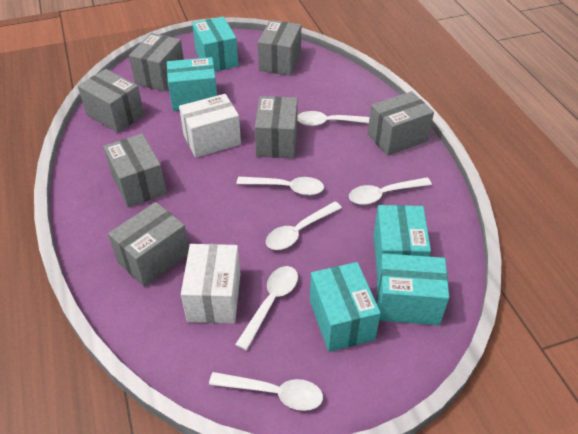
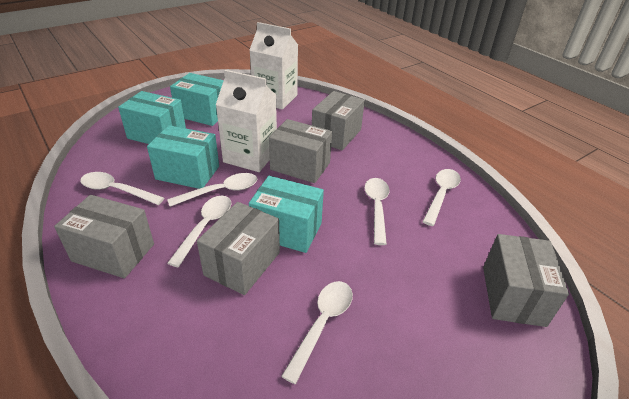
grey box: 7 -> 5
turquoise box: 5 -> 4
white box: 2 -> 0
white carton: 0 -> 2

